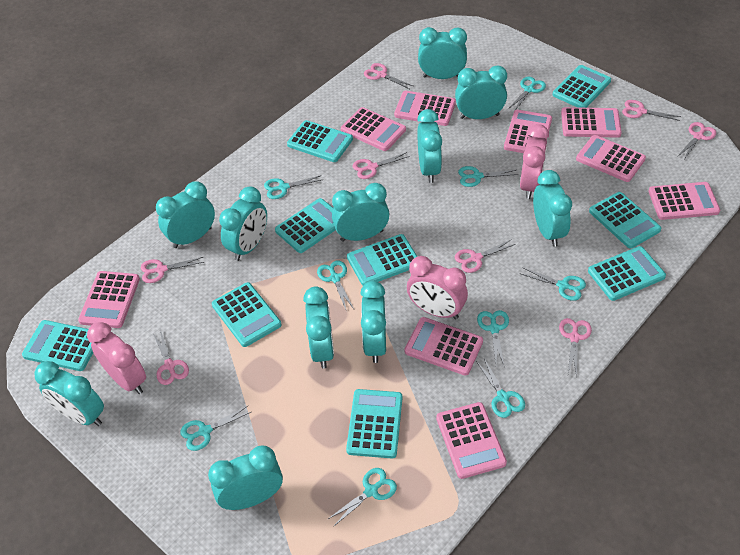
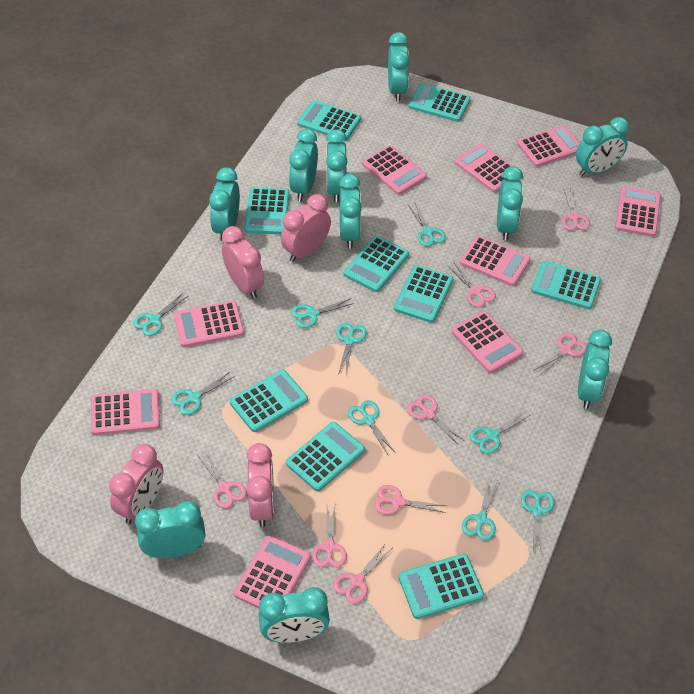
pink clock: 3 -> 4
turquoise clock: 11 -> 10

